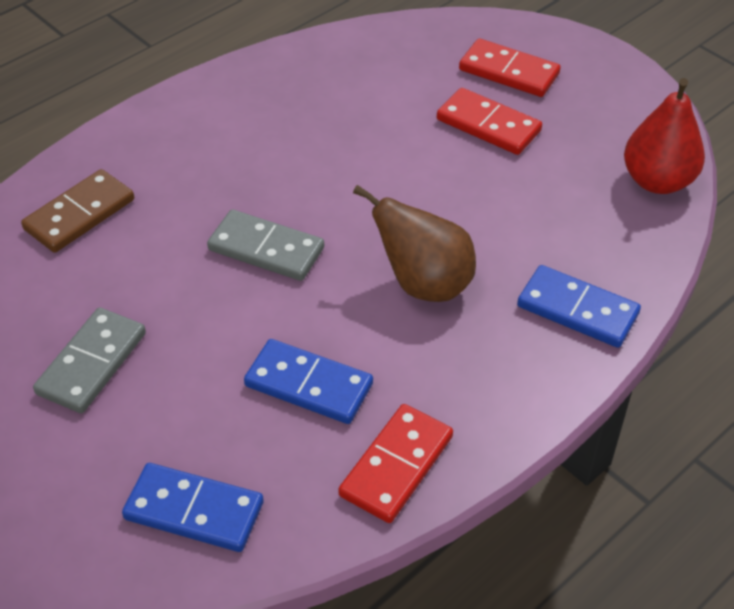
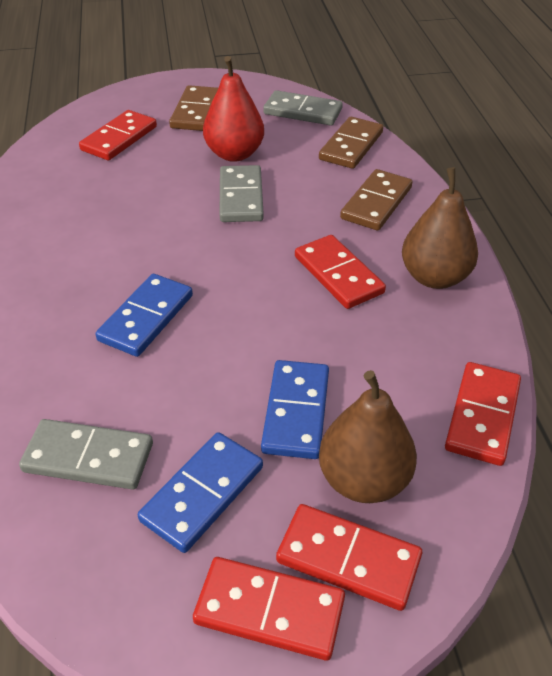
brown domino: 1 -> 3
brown pear: 1 -> 2
grey domino: 2 -> 3
red domino: 3 -> 5

